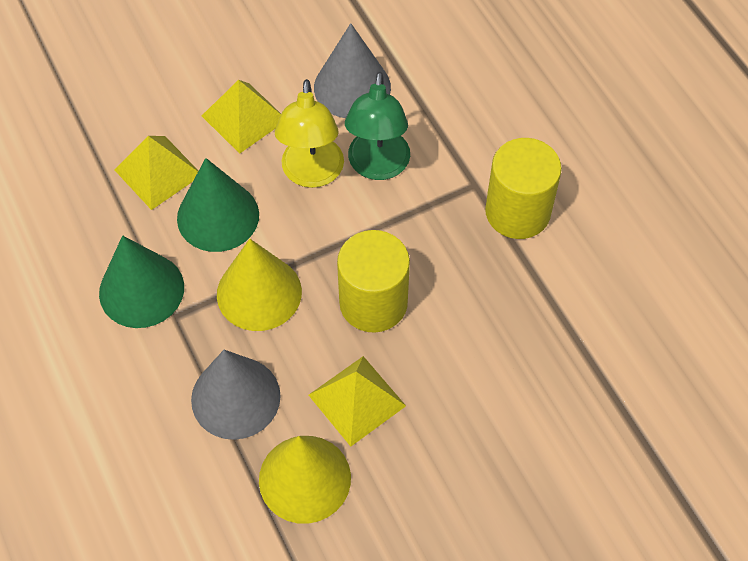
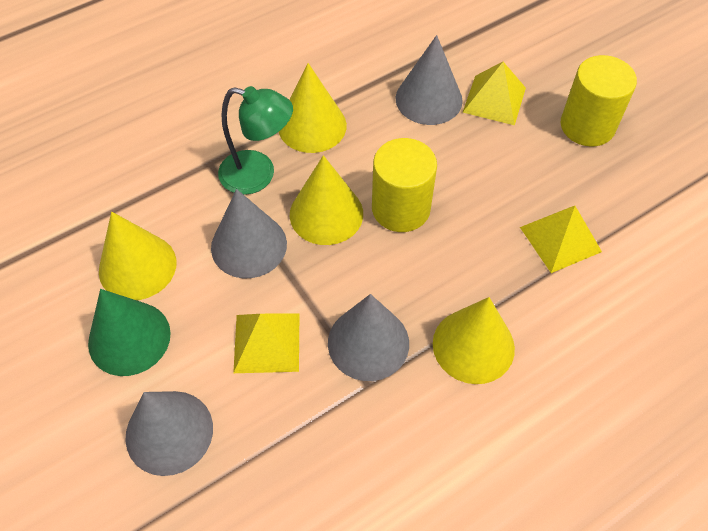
green cone: 2 -> 1
grey cone: 2 -> 4
yellow cone: 2 -> 4
yellow lamp: 1 -> 0

